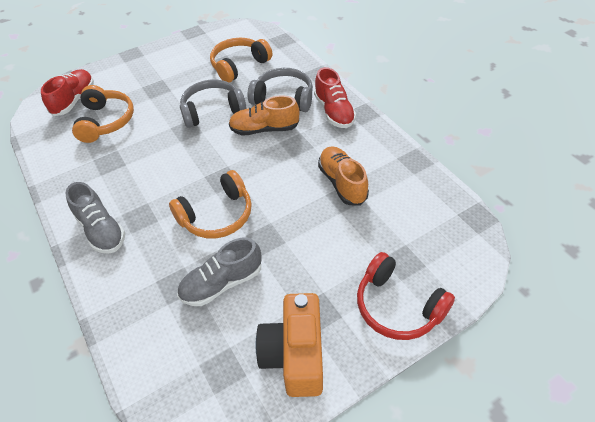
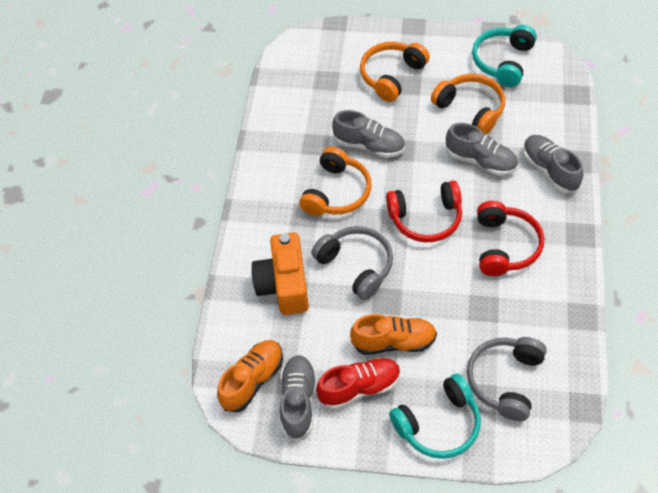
grey shoe: 2 -> 4
red headphones: 1 -> 2
red shoe: 2 -> 1
turquoise headphones: 0 -> 2

